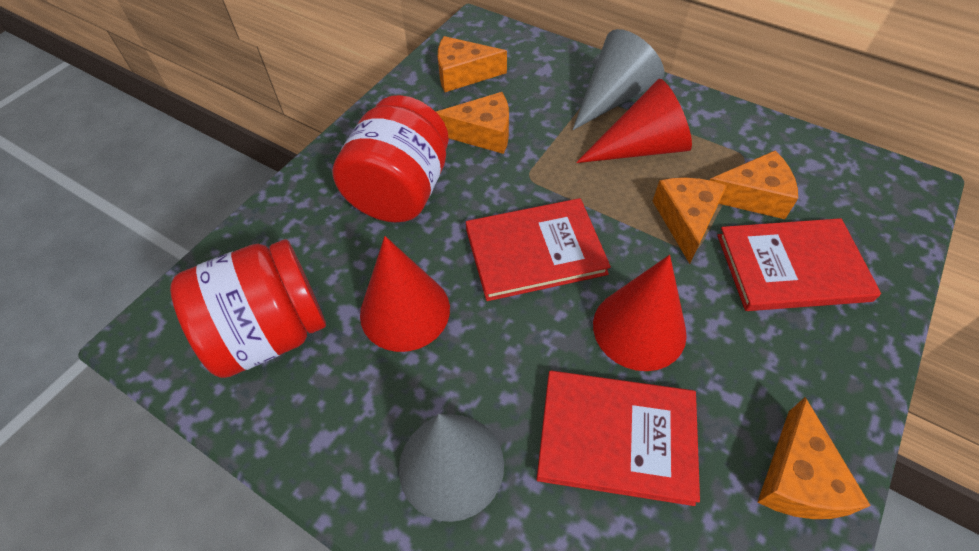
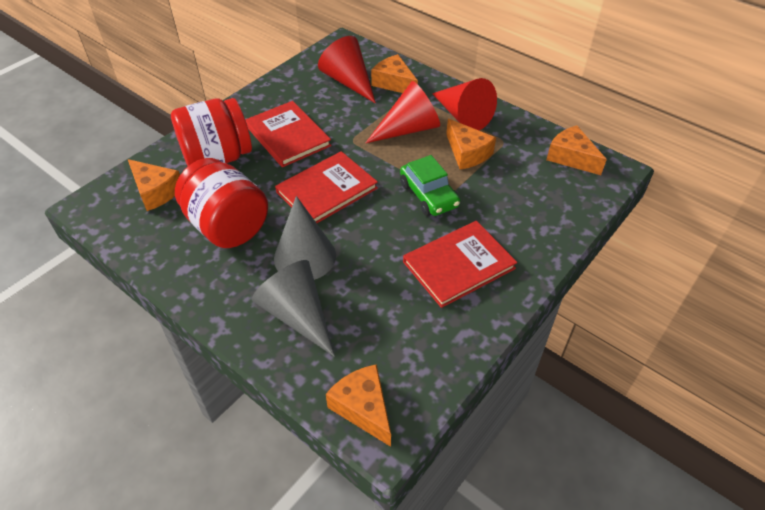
green car: 0 -> 1

